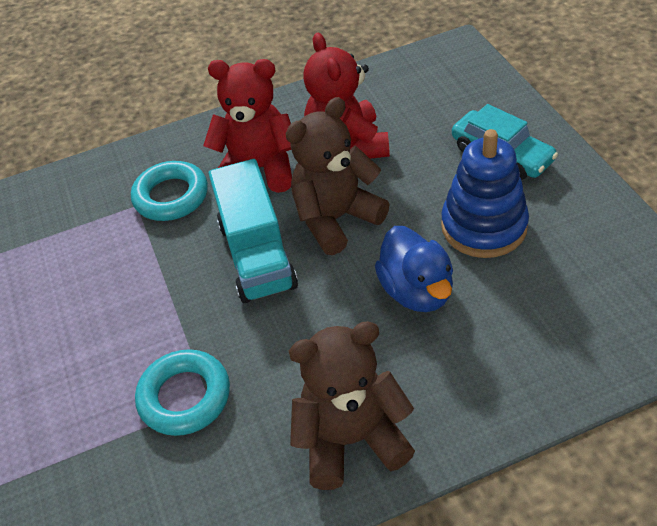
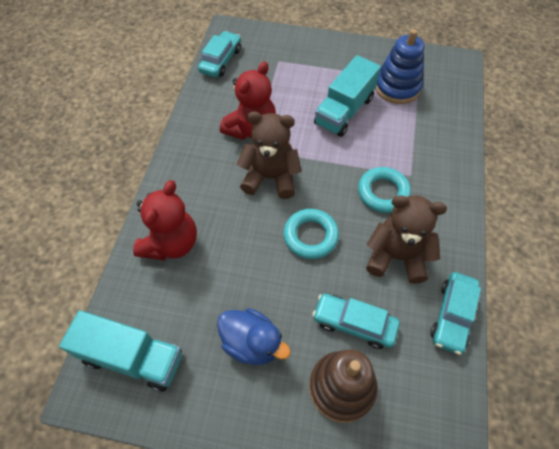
brown stacking toy: 0 -> 1
turquoise car: 1 -> 3
turquoise truck: 1 -> 2

